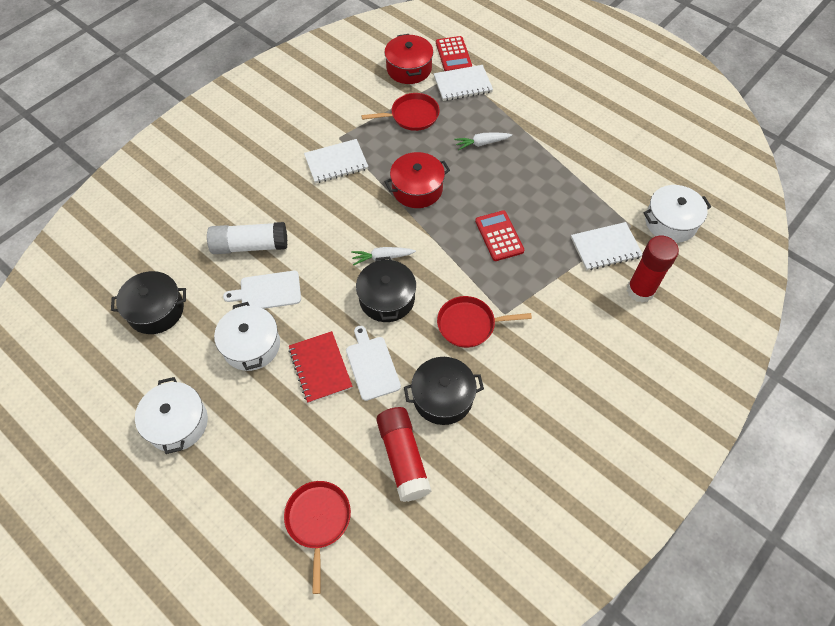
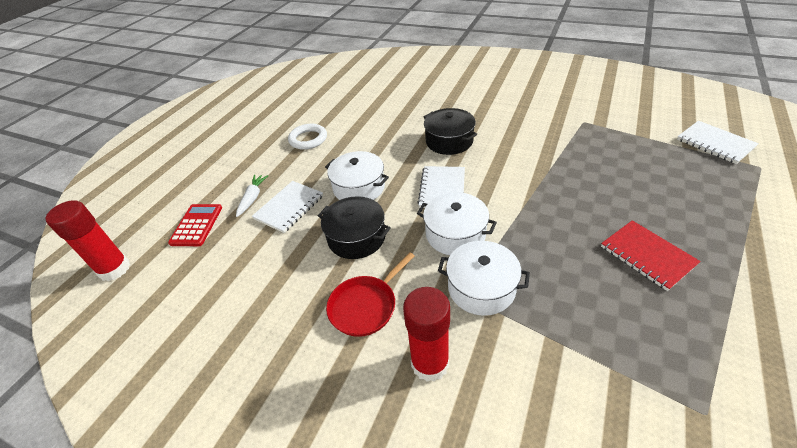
black pot: 3 -> 2
red calculator: 2 -> 1
red pan: 3 -> 1
red pot: 2 -> 0
white carrot: 2 -> 1
white cutting board: 2 -> 0
white glue stick: 1 -> 0
white ring: 0 -> 1

